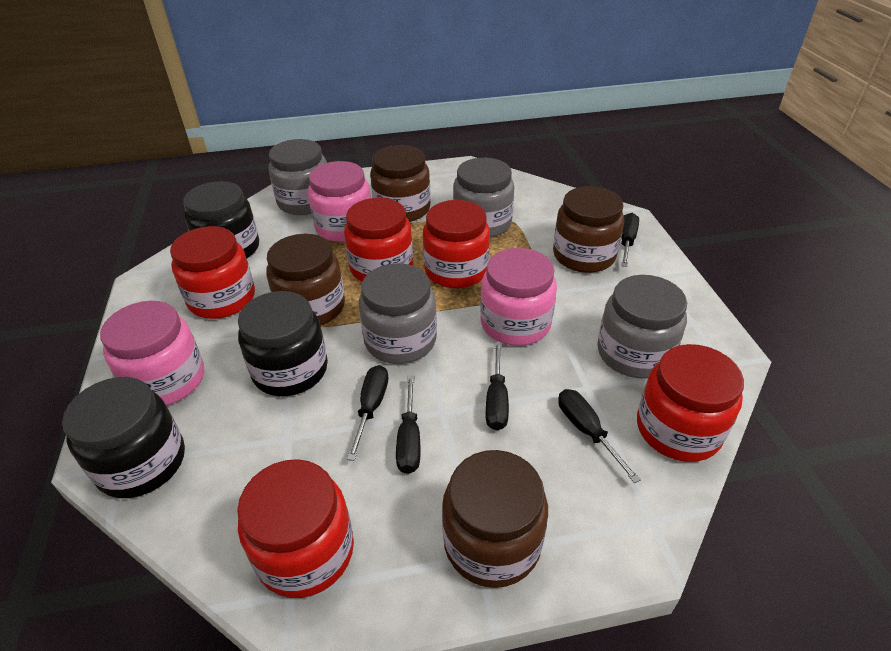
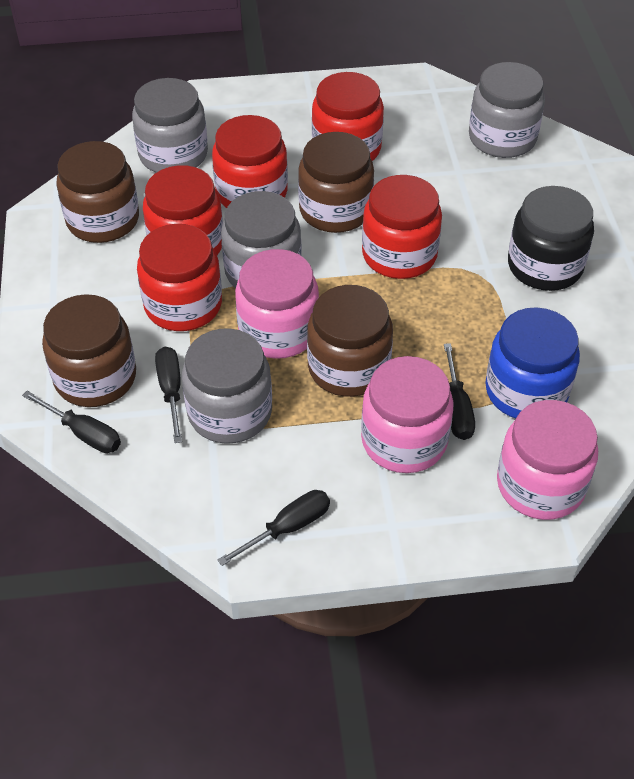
black jar: 3 -> 1
black screwdriver: 5 -> 4
blue jar: 0 -> 1

